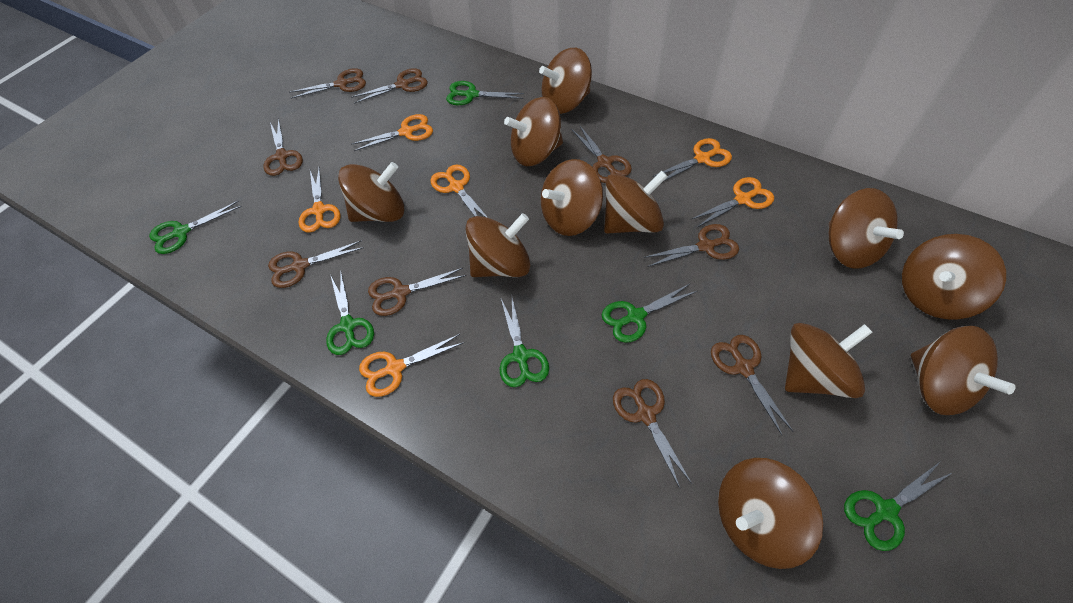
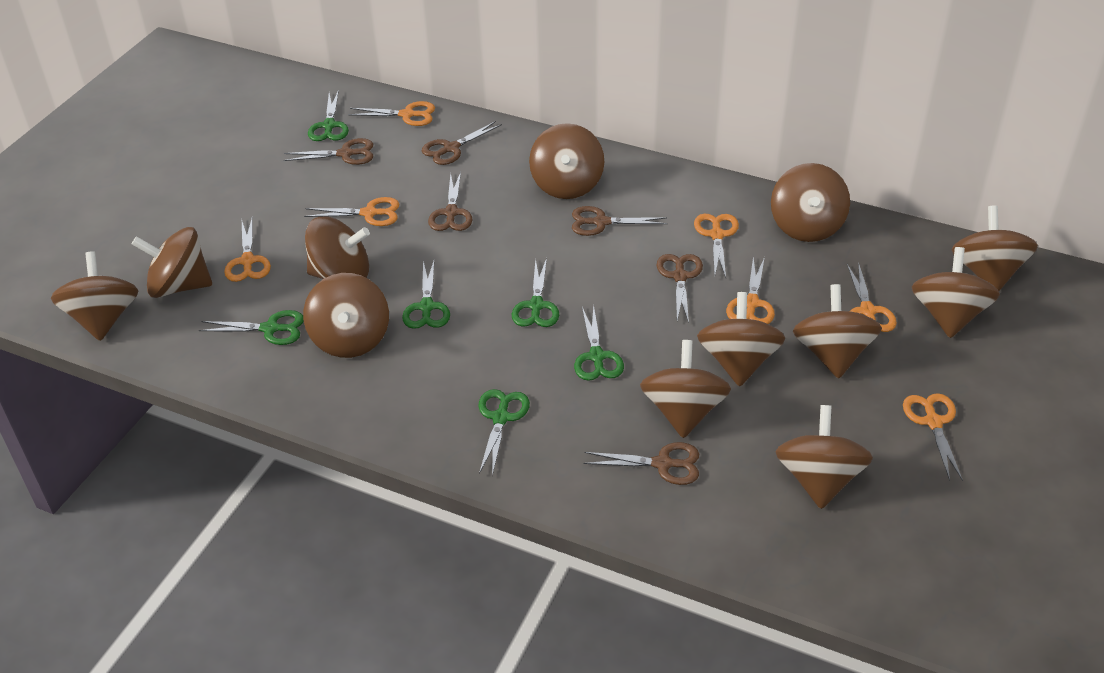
brown scissors: 9 -> 6
brown spinning top: 11 -> 12
orange scissors: 6 -> 7

